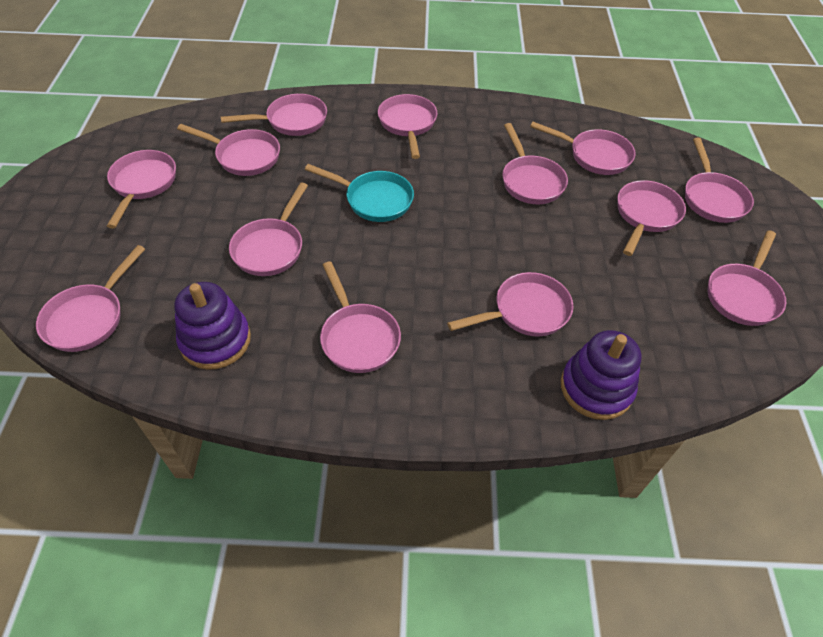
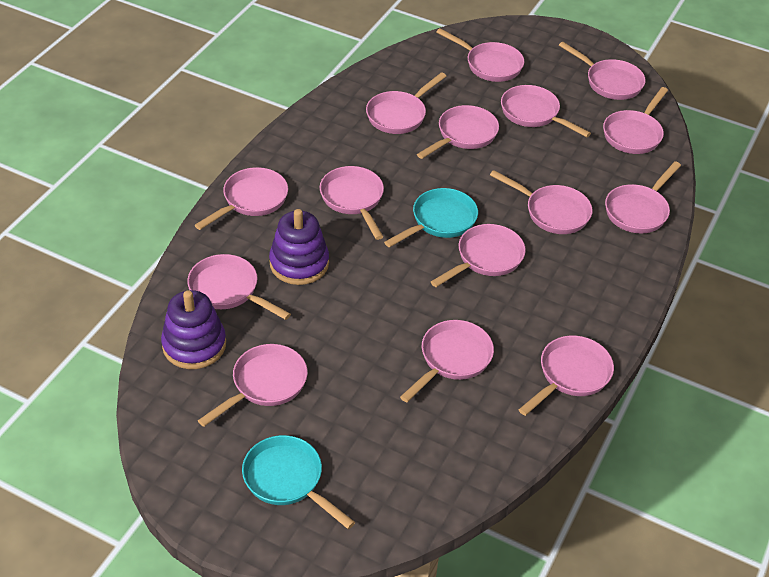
pink pan: 13 -> 15
turquoise pan: 1 -> 2

